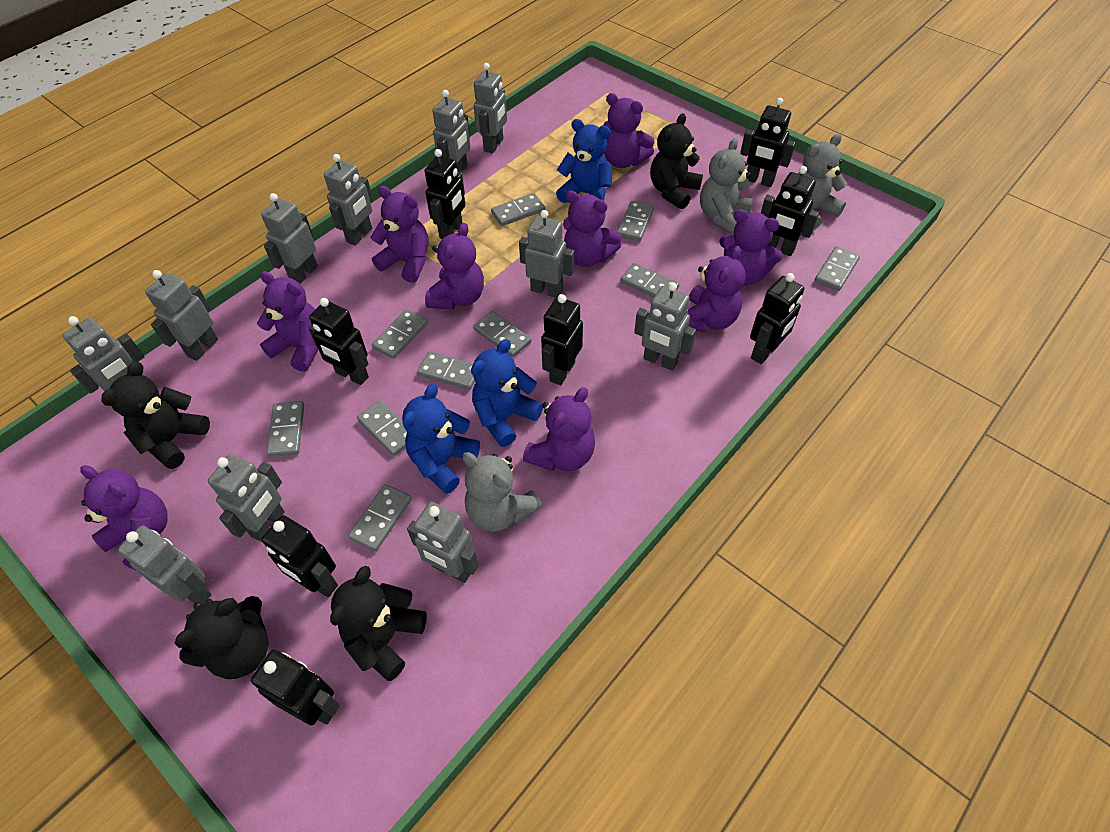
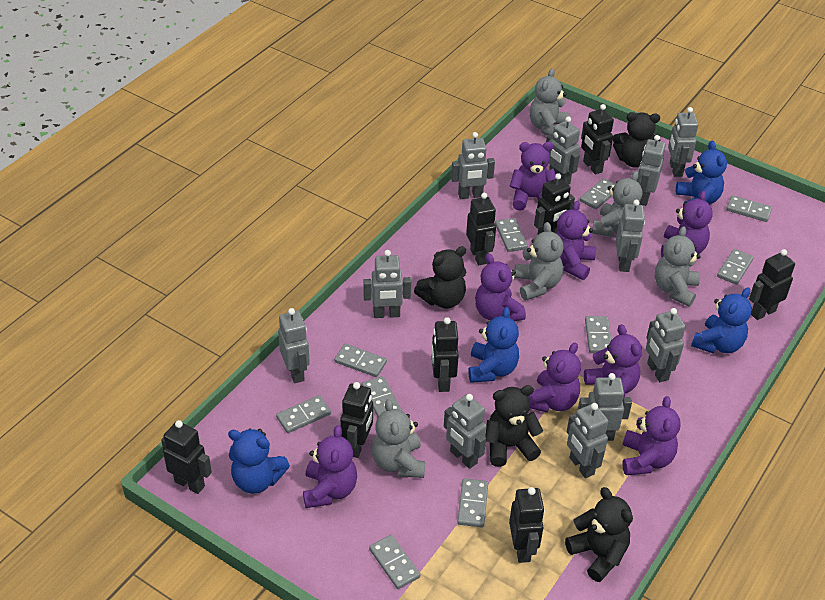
blue teddy bear: 3 -> 4
grey teddy bear: 3 -> 5
purple teddy bear: 9 -> 8

